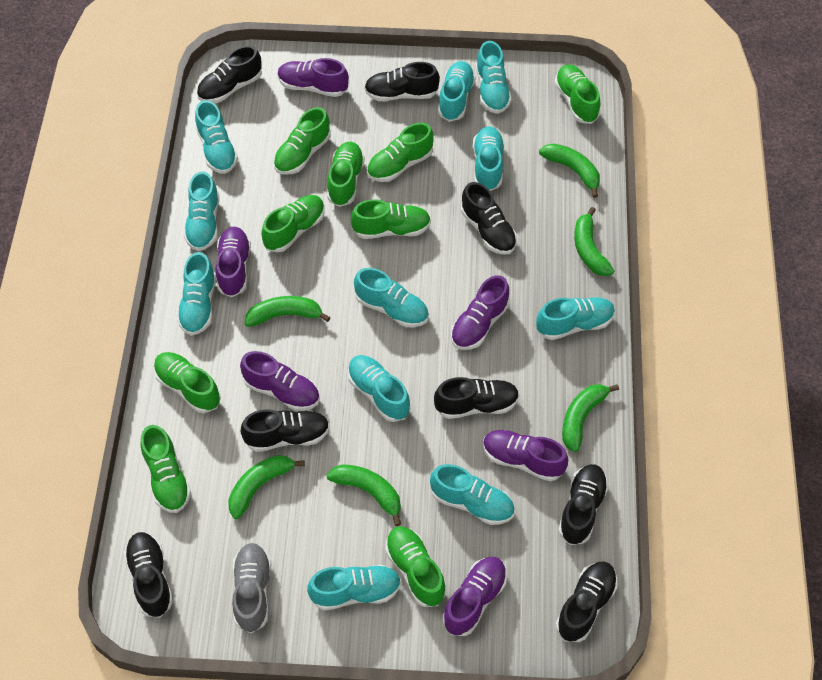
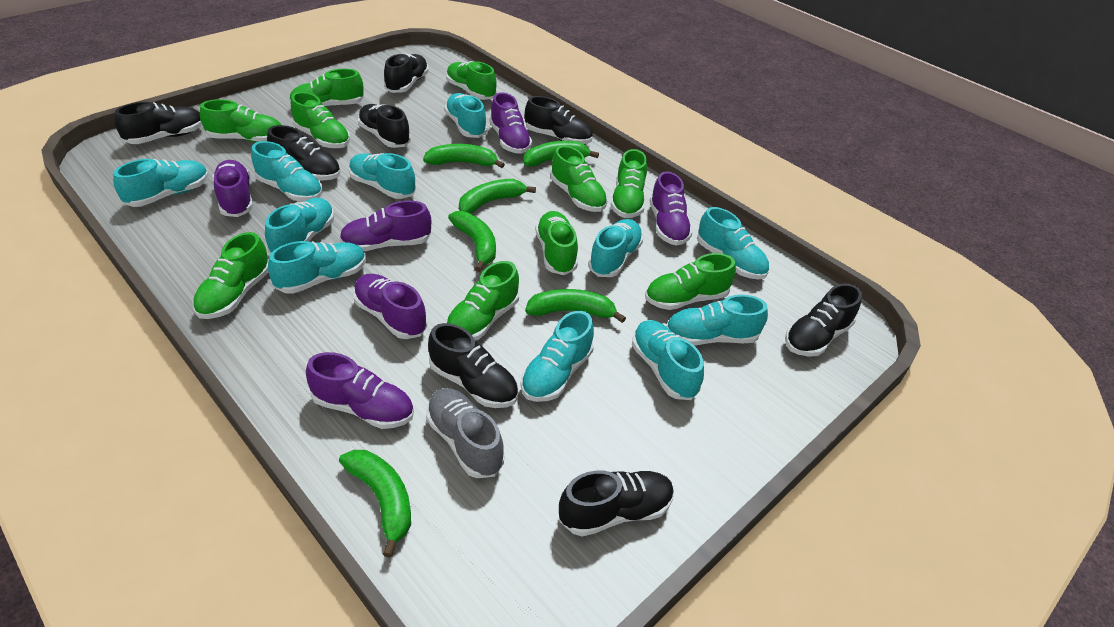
green shoe: 9 -> 10

